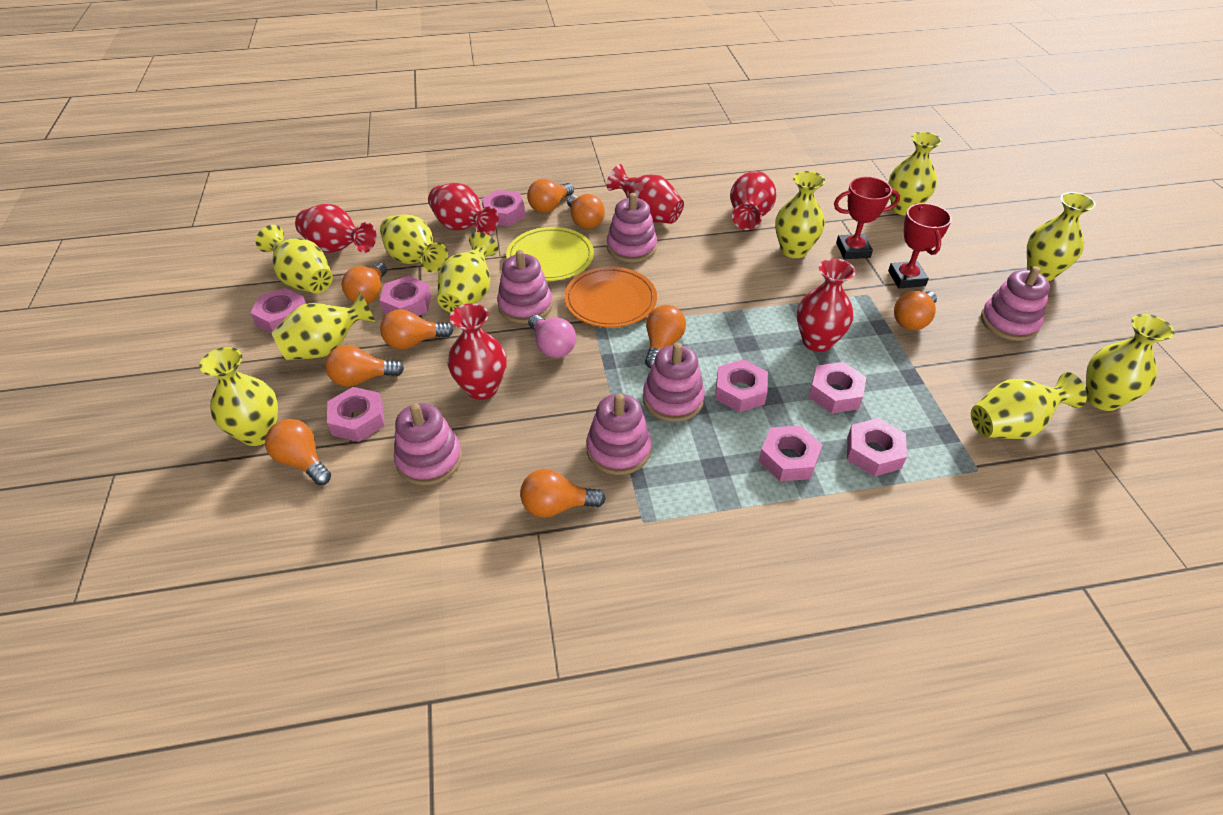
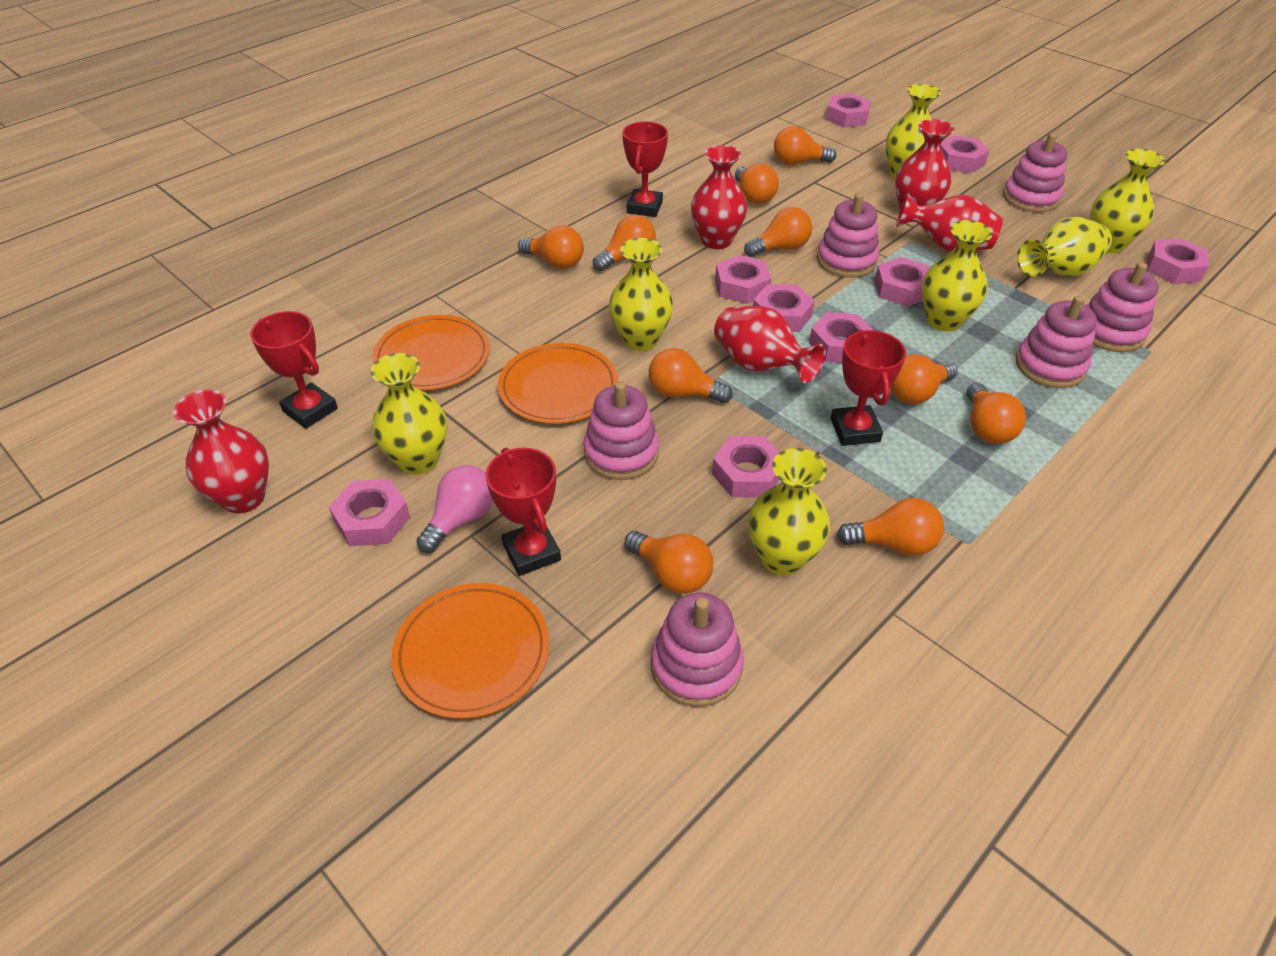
orange light bulb: 9 -> 10
orange plate: 1 -> 3
pink nut: 8 -> 9
red trophy: 2 -> 4
red vase: 6 -> 5
yellow plate: 1 -> 0
yellow vase: 10 -> 7

